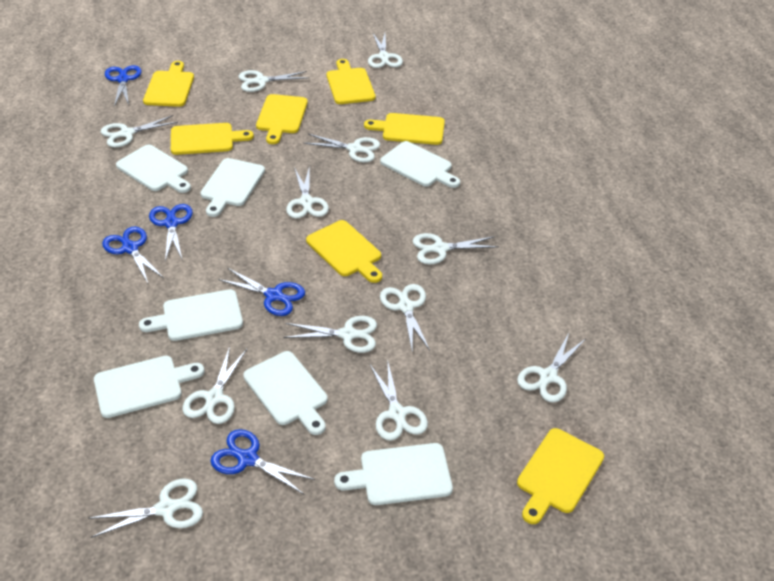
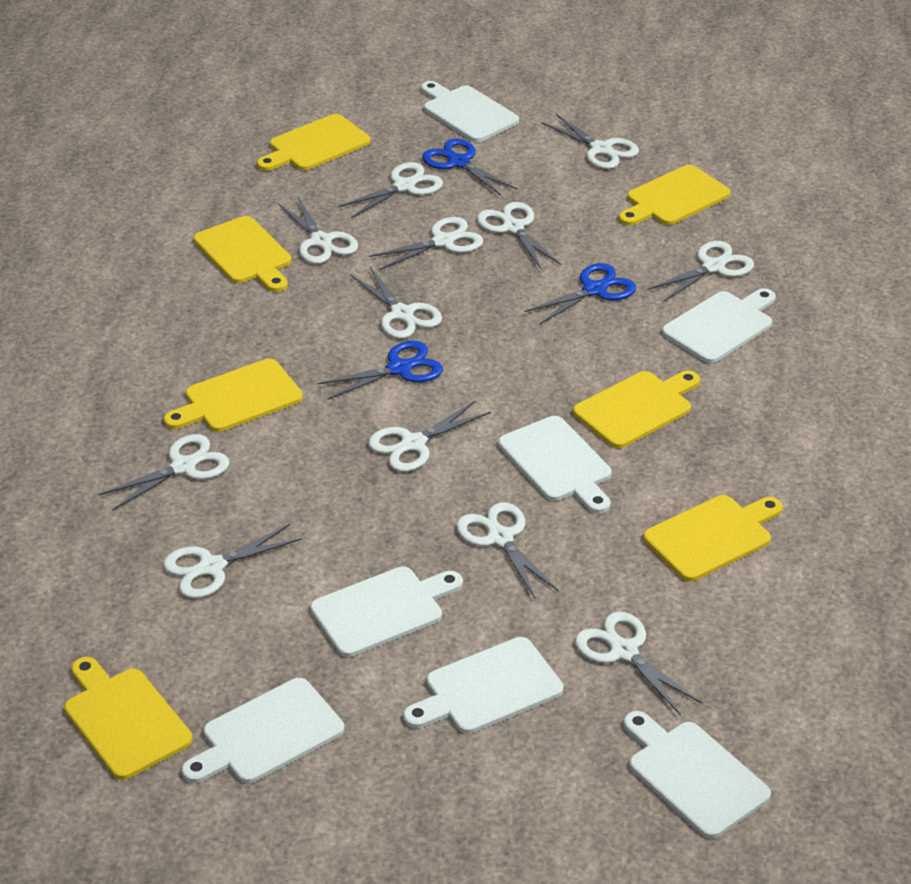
blue scissors: 5 -> 3

